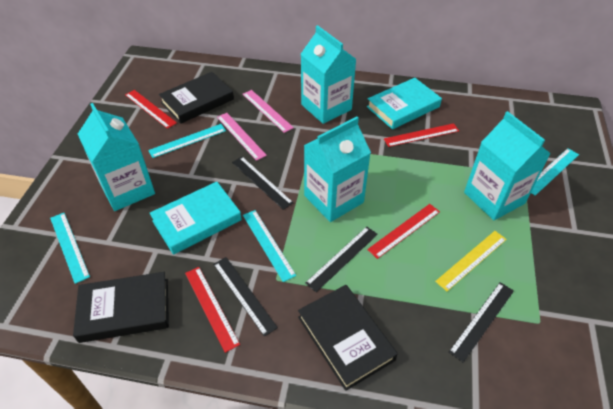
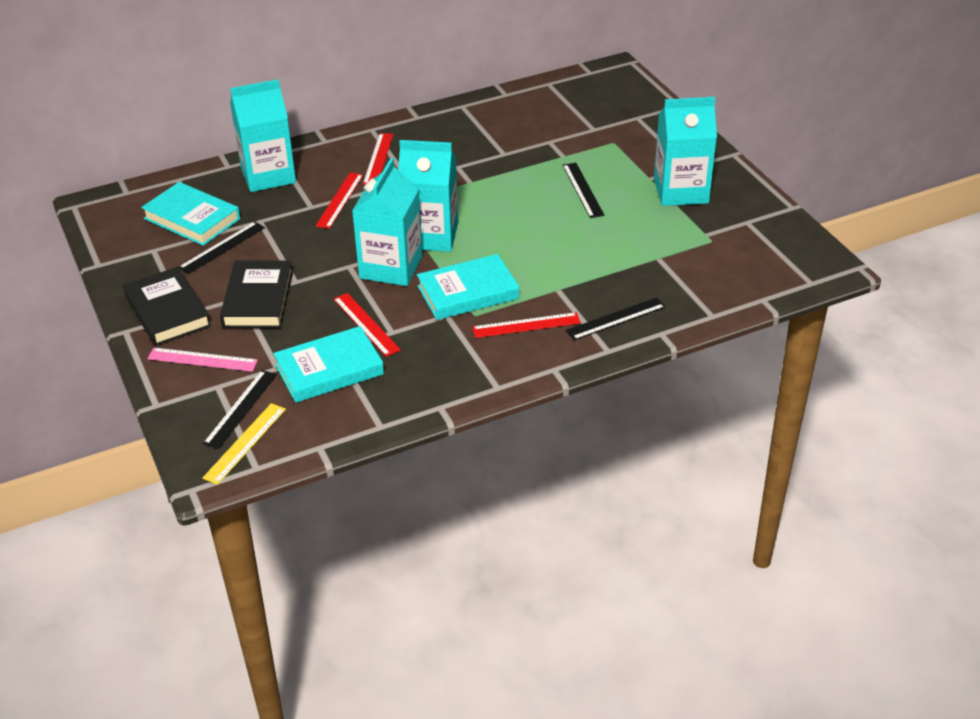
black book: 3 -> 2
pink ruler: 2 -> 1
turquoise book: 2 -> 3
turquoise ruler: 4 -> 0

